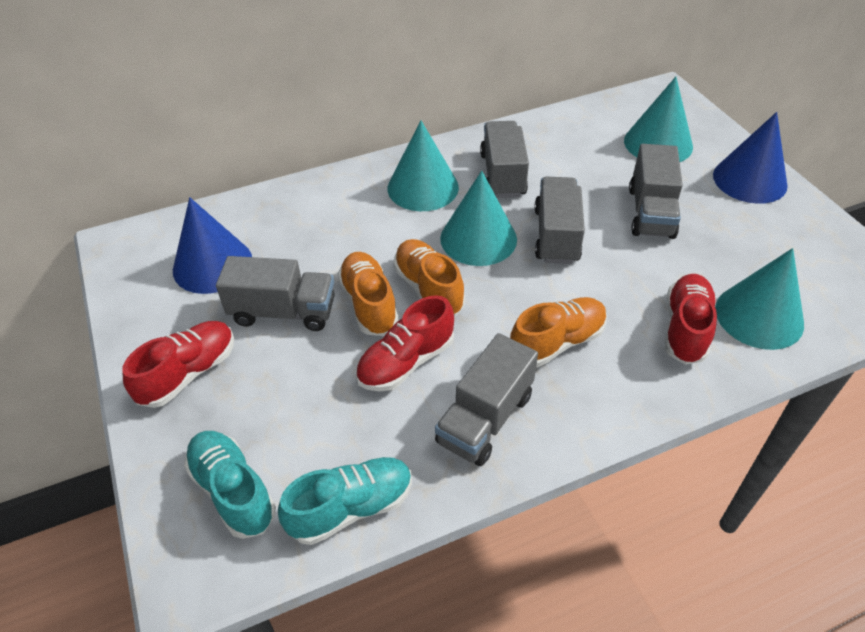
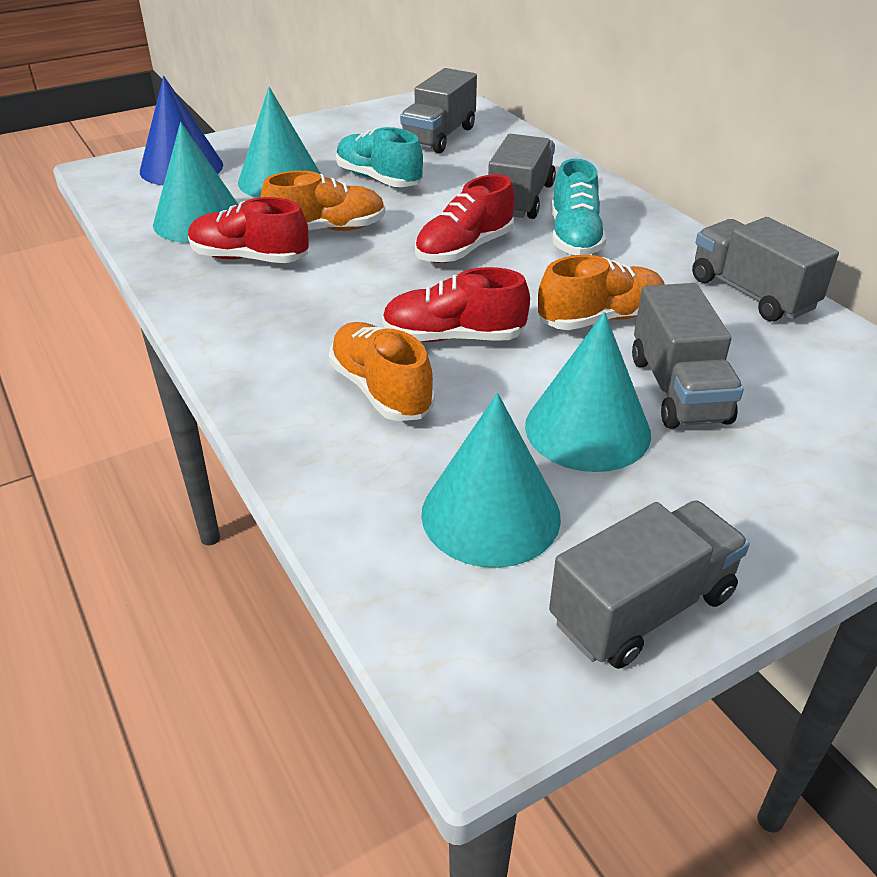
blue cone: 2 -> 1

